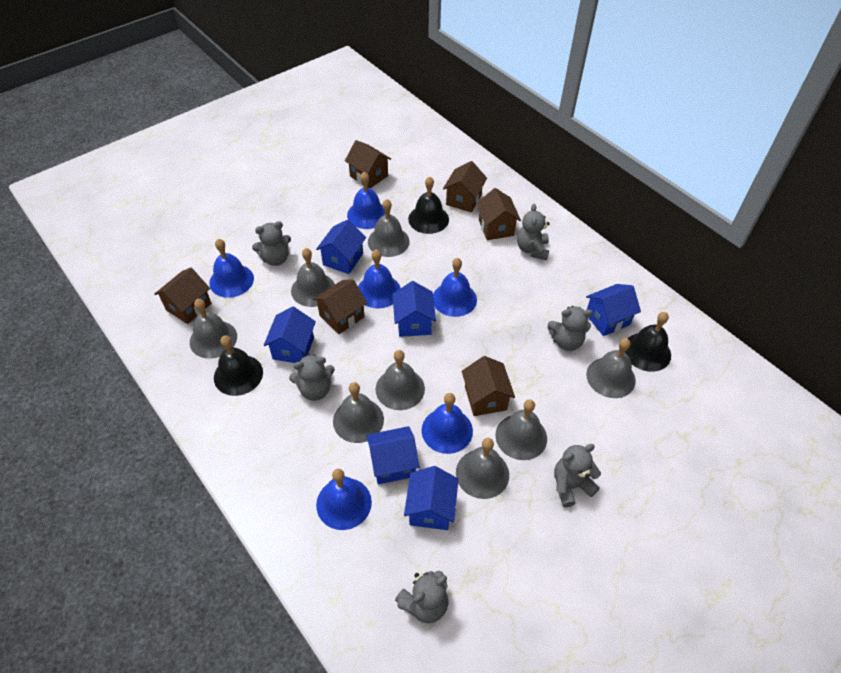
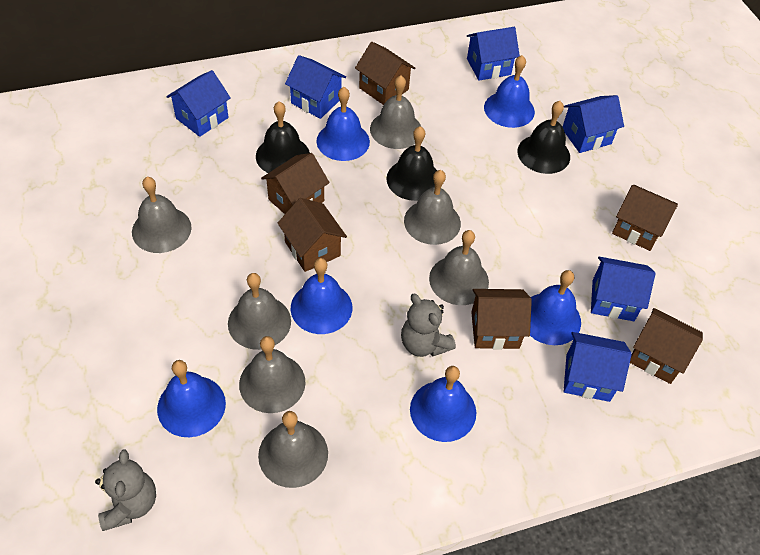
grey bell: 8 -> 7
grey teddy bear: 6 -> 2

